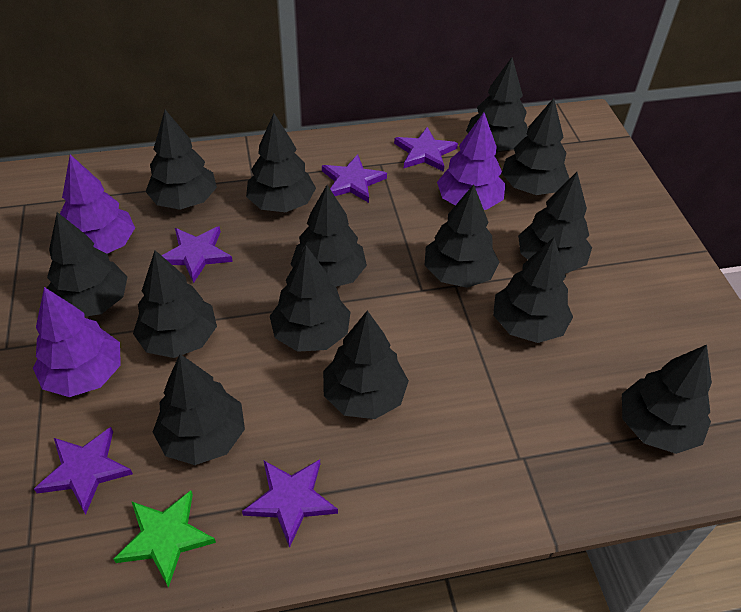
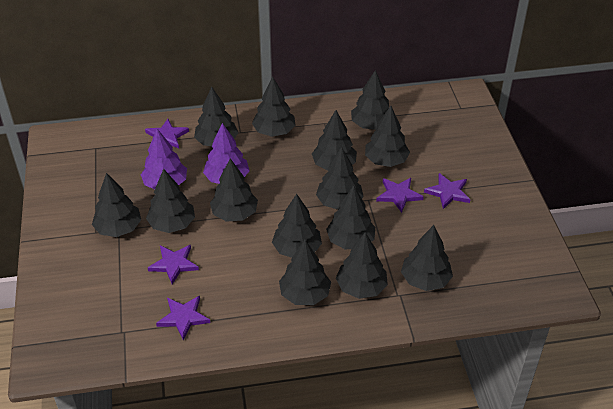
green star: 1 -> 0
purple tree: 3 -> 2

